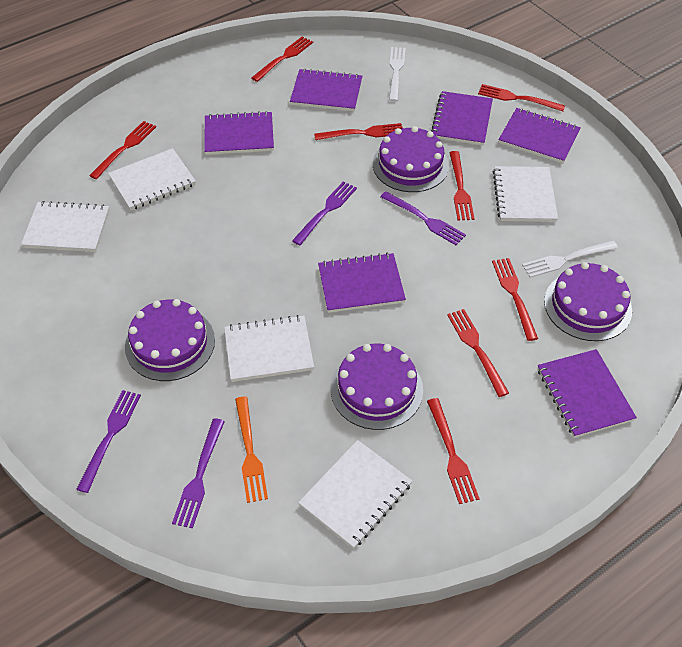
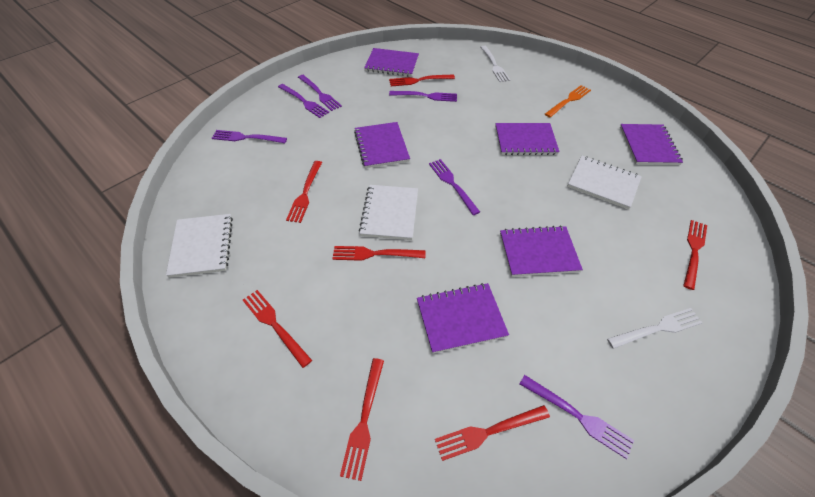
purple cake: 4 -> 0
purple fork: 4 -> 6
red fork: 8 -> 7
white notebook: 5 -> 3

